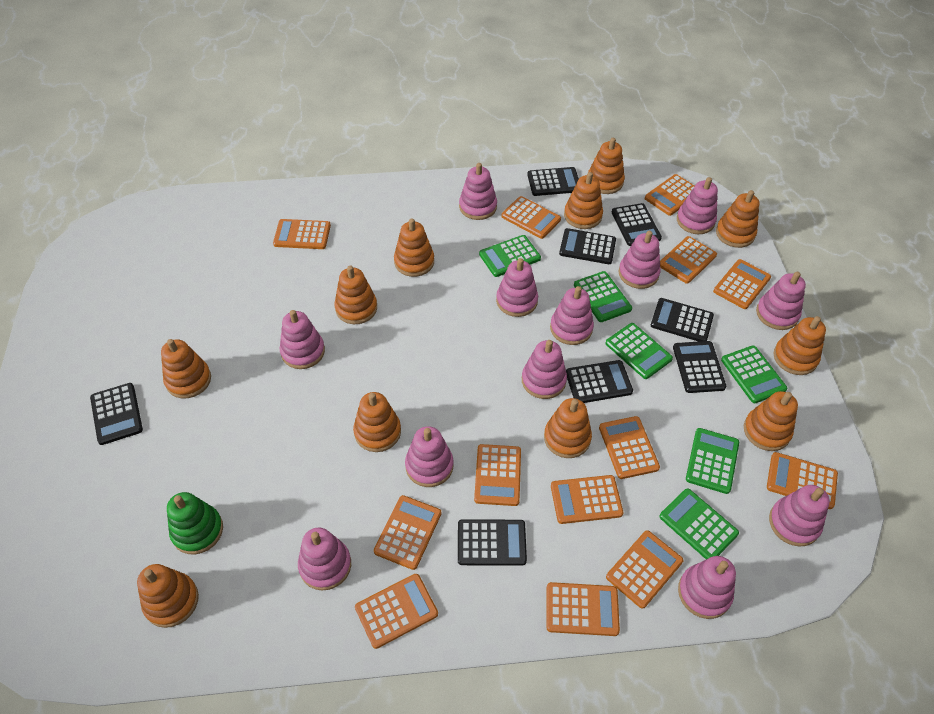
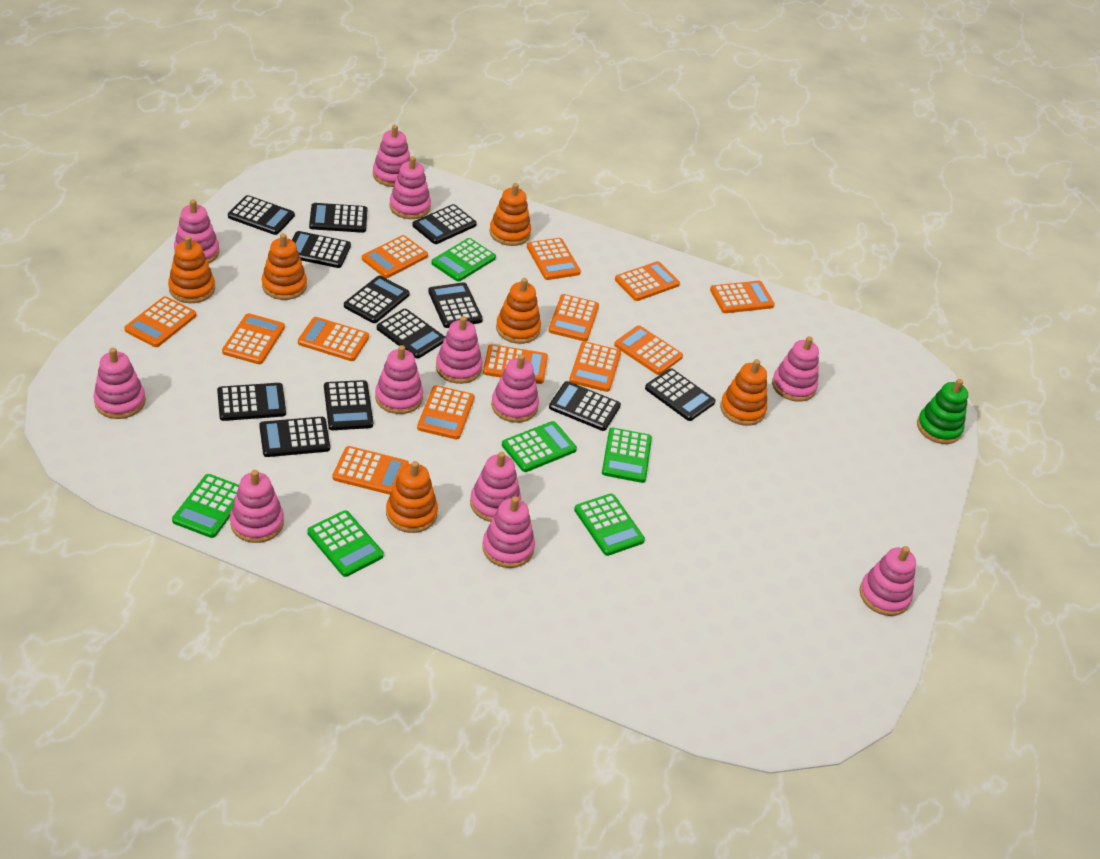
black calculator: 8 -> 12
orange stacking toy: 11 -> 6

